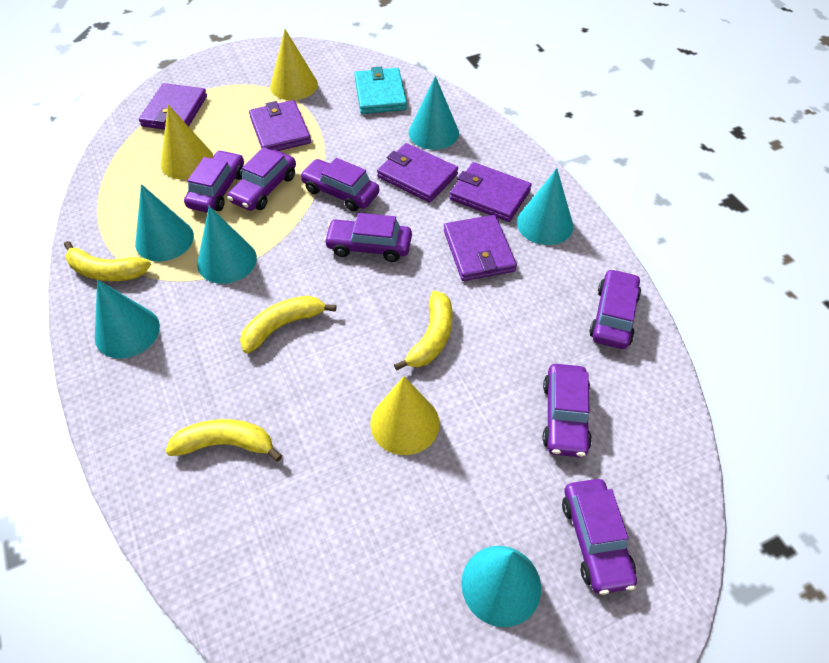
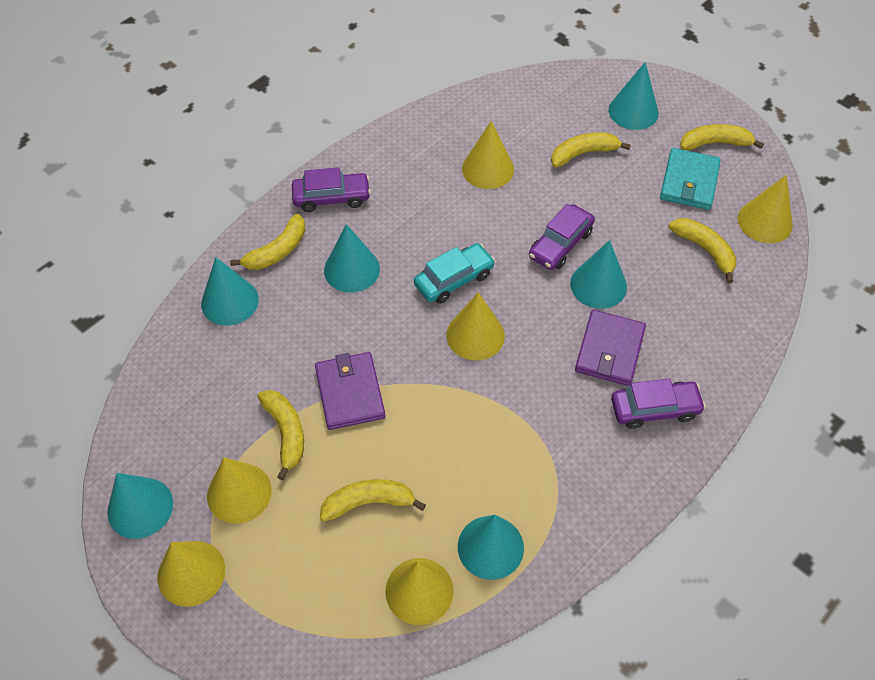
purple car: 7 -> 3
purple wallet: 5 -> 2
turquoise car: 0 -> 1
yellow banana: 4 -> 6
yellow cone: 3 -> 6

